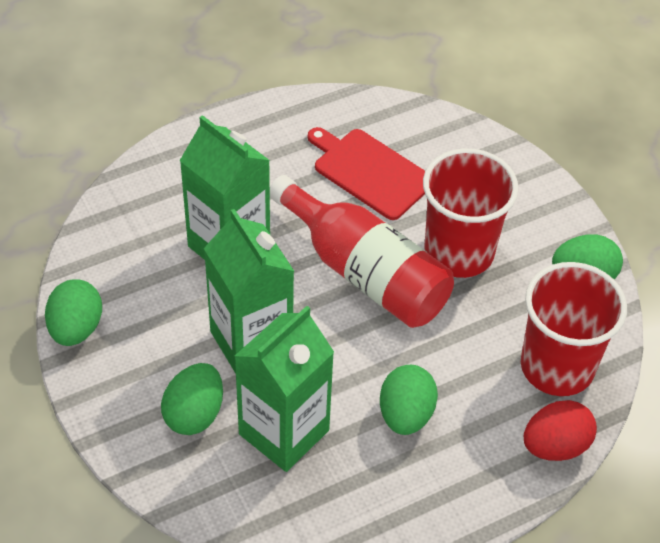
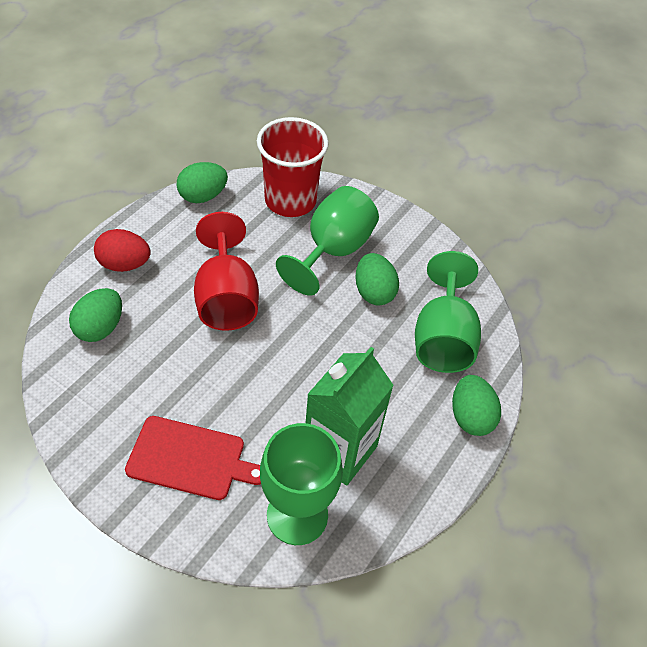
green carton: 3 -> 1
green goblet: 0 -> 3
red bottle: 1 -> 0
red cup: 2 -> 1
red goblet: 0 -> 1

